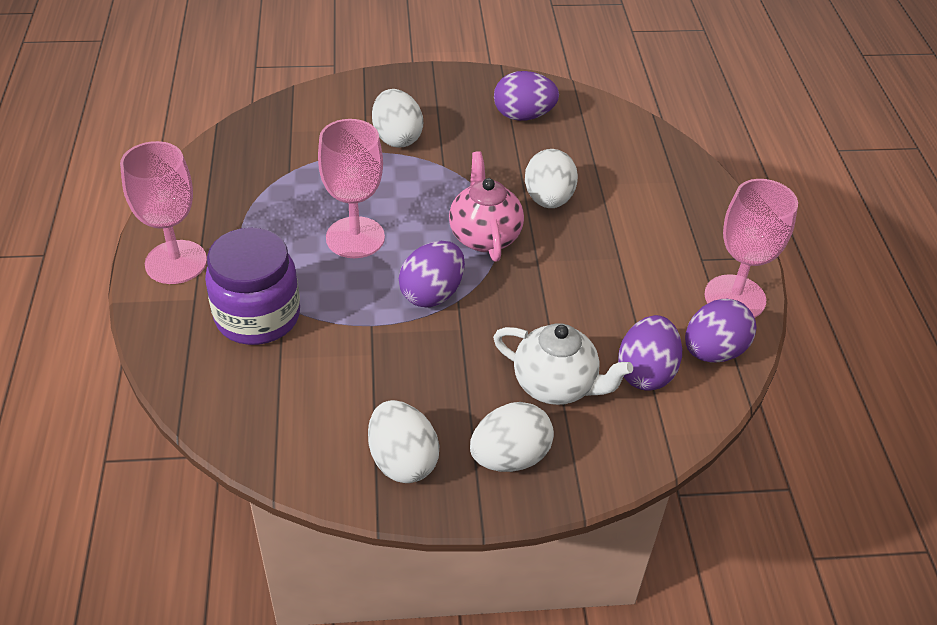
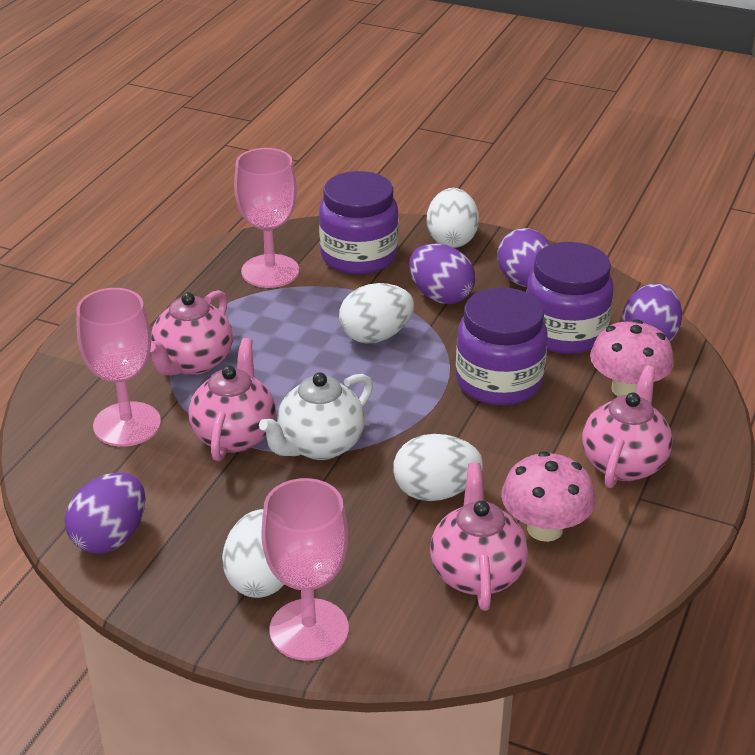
pink mushroom: 0 -> 2
pink teapot: 1 -> 4
purple jar: 1 -> 3

